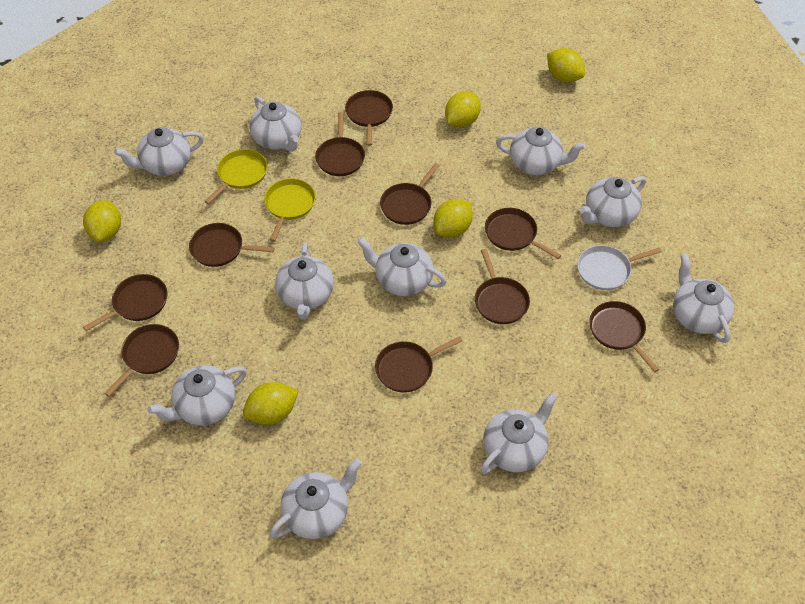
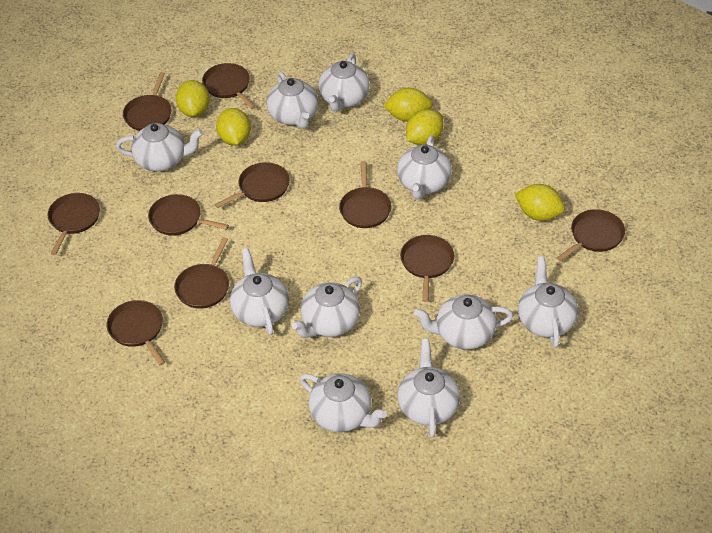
white pan: 1 -> 0
yellow pan: 2 -> 0

